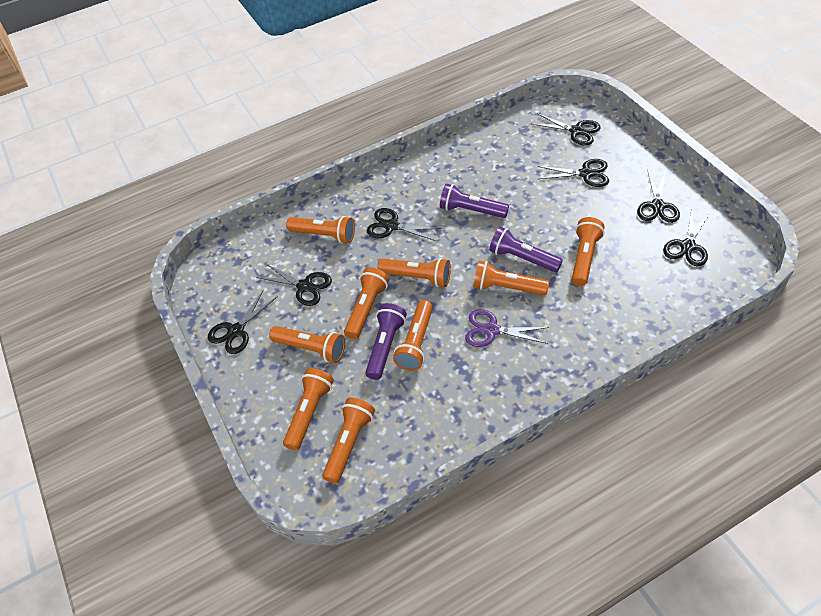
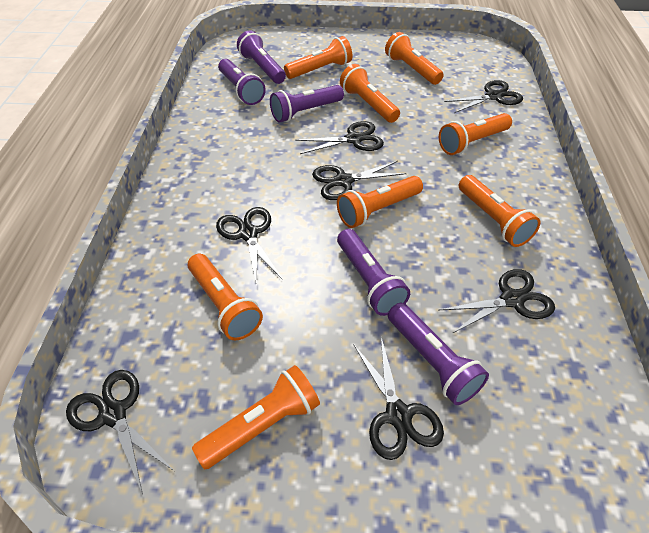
orange flashlight: 9 -> 8
purple flashlight: 3 -> 5
purple scissors: 1 -> 0

